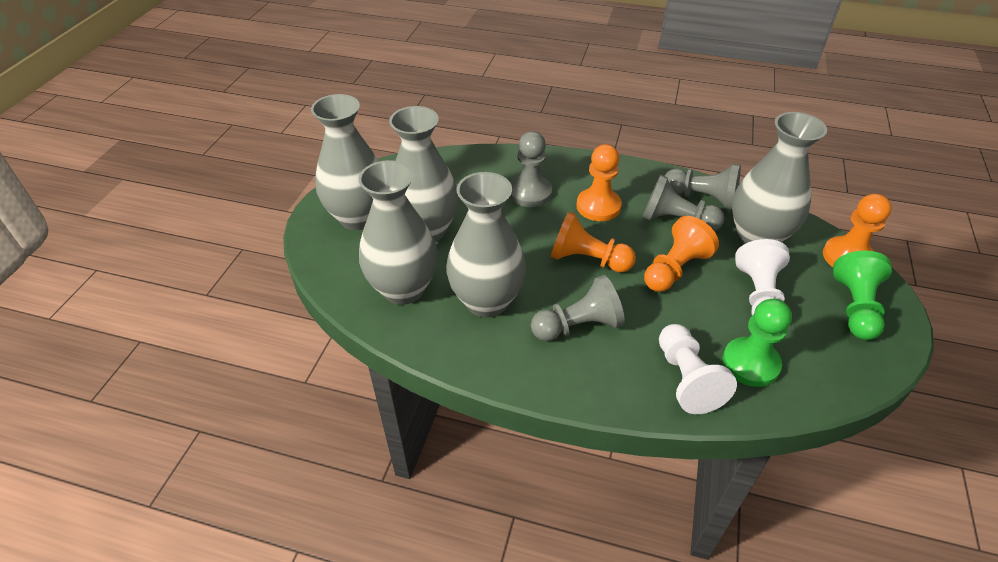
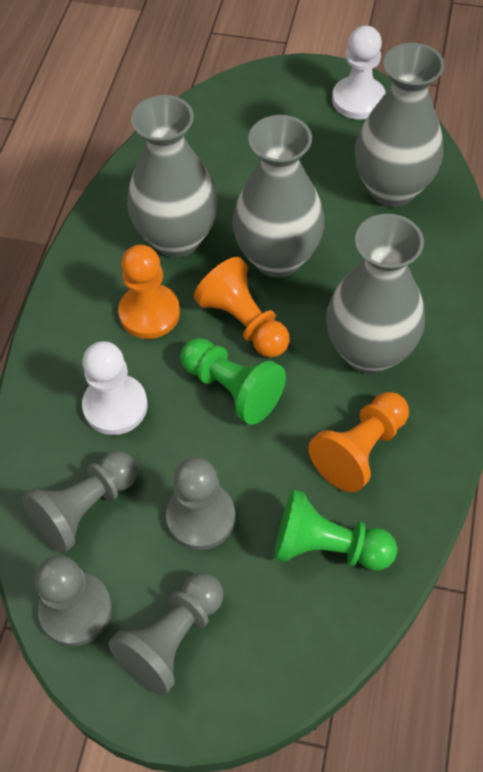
grey vase: 5 -> 4
orange pawn: 4 -> 3

